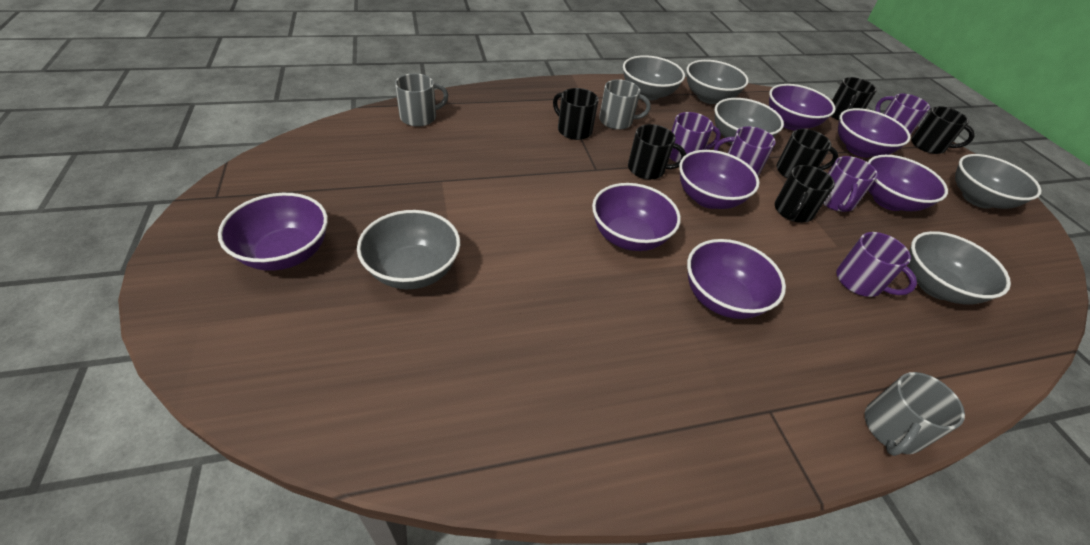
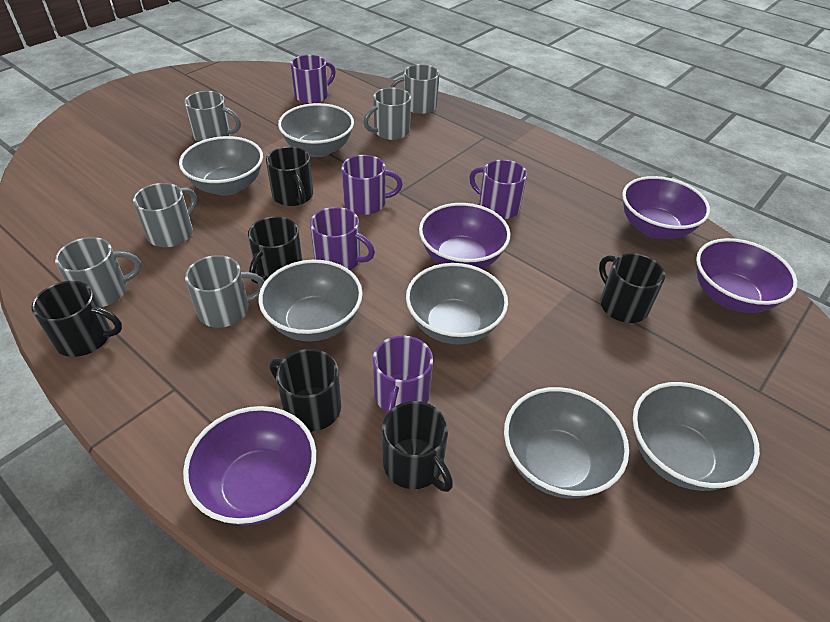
grey mug: 3 -> 6
purple bowl: 7 -> 4

